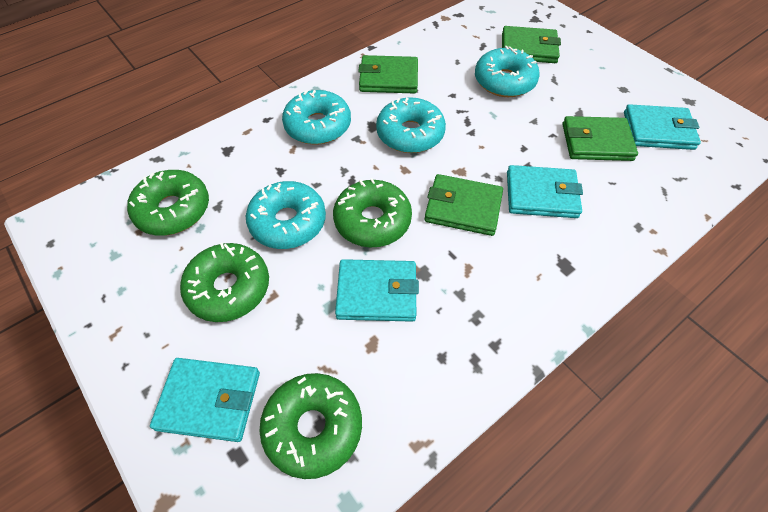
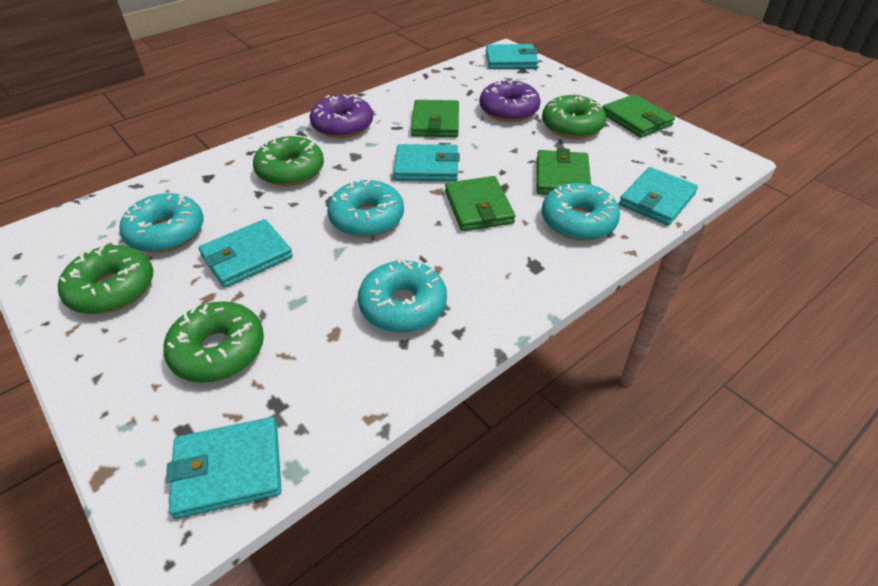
purple donut: 0 -> 2
turquoise wallet: 4 -> 5

